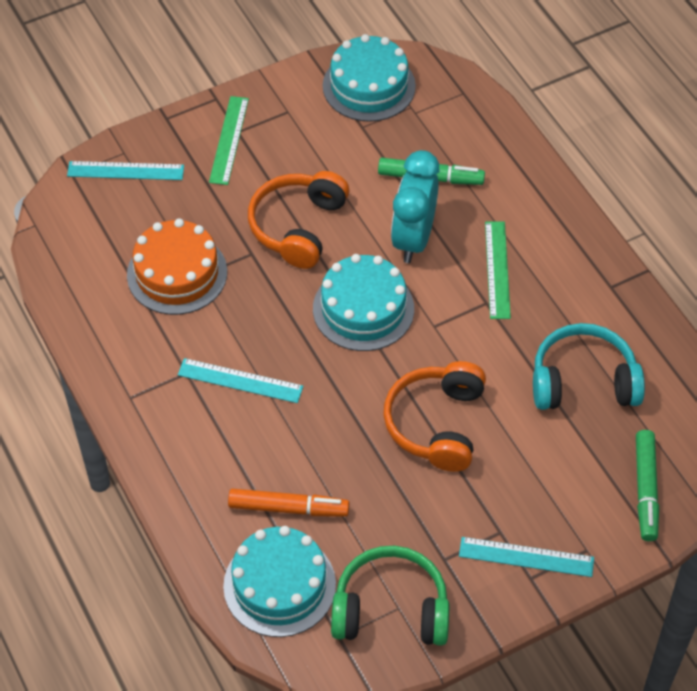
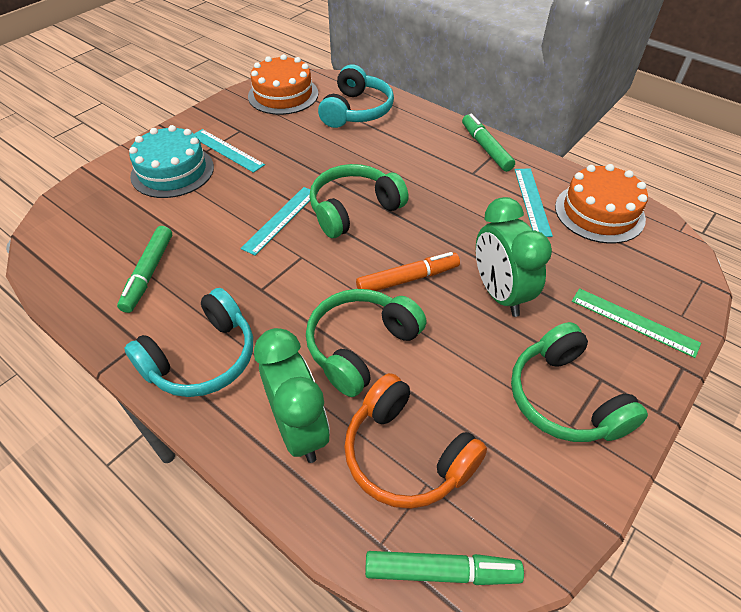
green clock: 0 -> 2
green headphones: 1 -> 3
green marker: 2 -> 3
green ruler: 2 -> 1
orange cake: 1 -> 2
orange headphones: 2 -> 1
turquoise cake: 3 -> 1
turquoise clock: 1 -> 0
turquoise headphones: 1 -> 2

